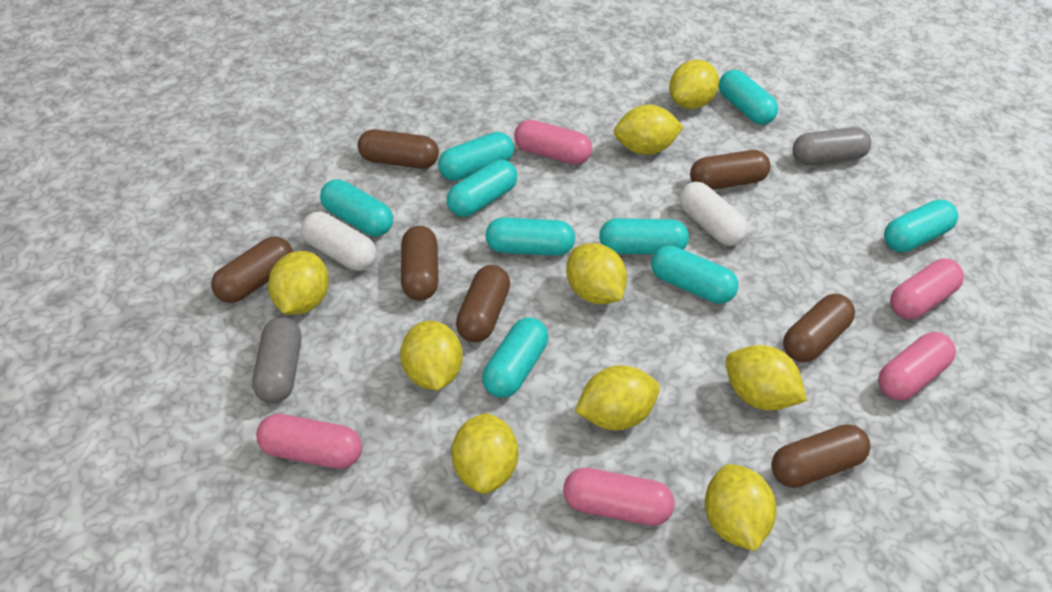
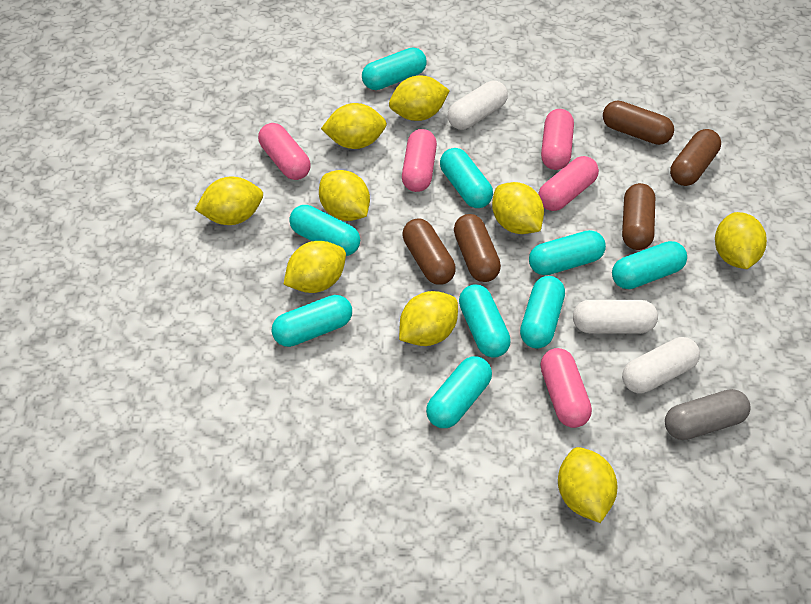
brown capsule: 7 -> 5
grey capsule: 2 -> 1
white capsule: 2 -> 3

